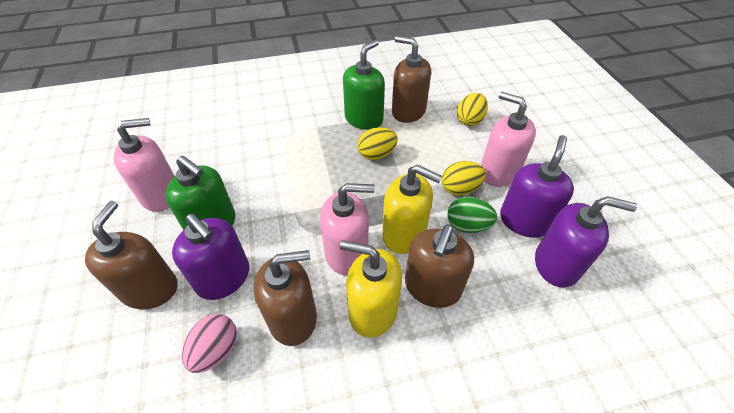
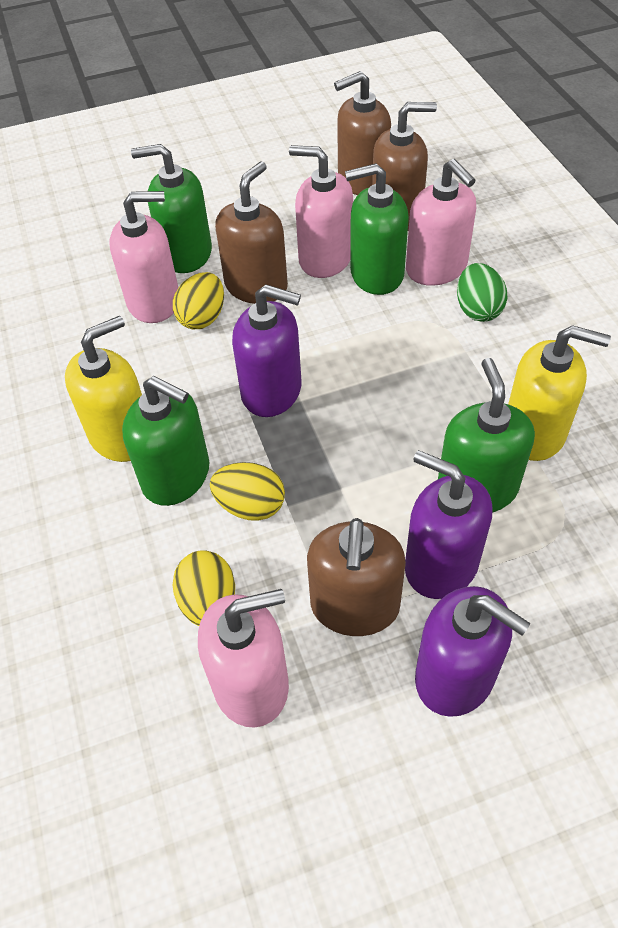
green soap dispenser: 2 -> 4
pink egg: 1 -> 0
pink soap dispenser: 3 -> 4

